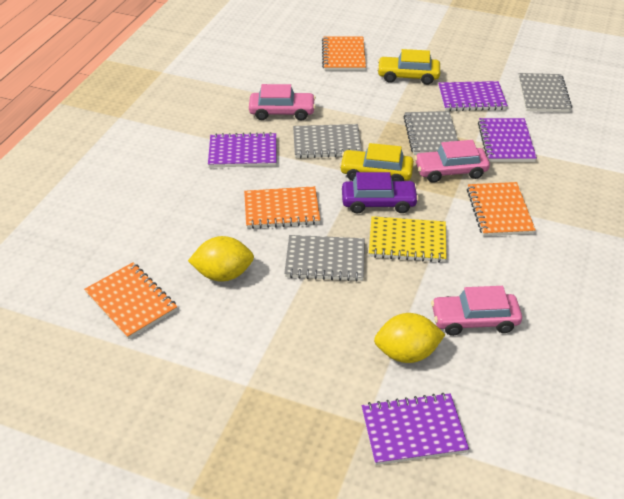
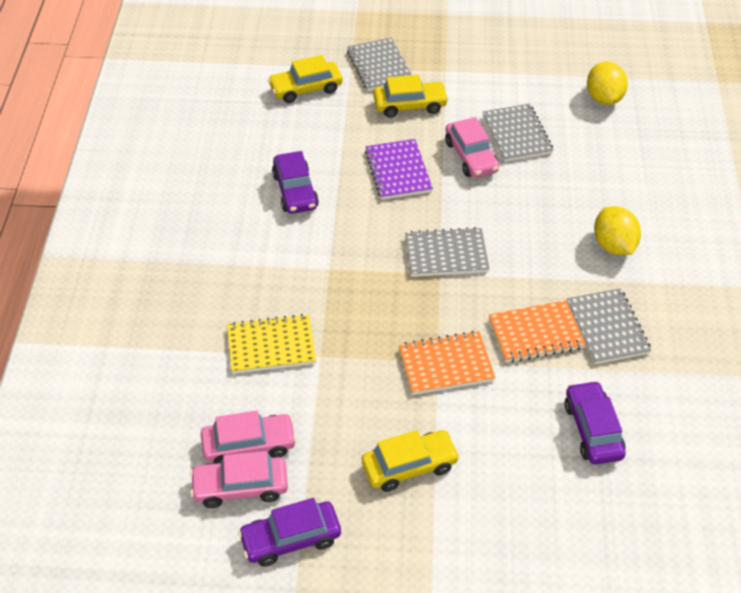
orange notebook: 4 -> 2
purple car: 1 -> 3
purple notebook: 4 -> 1
yellow car: 2 -> 3

